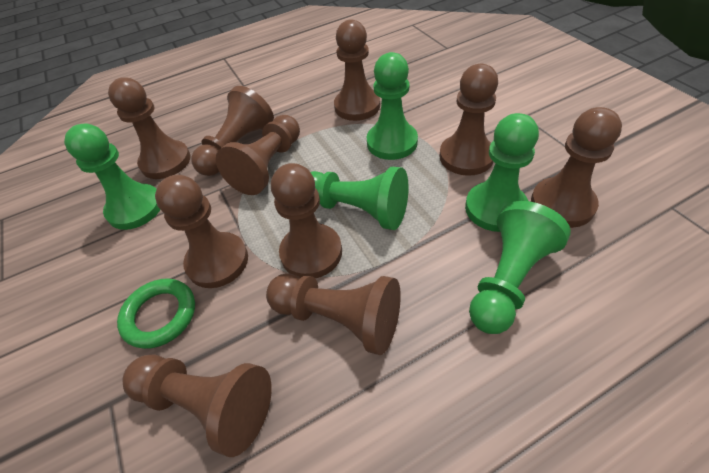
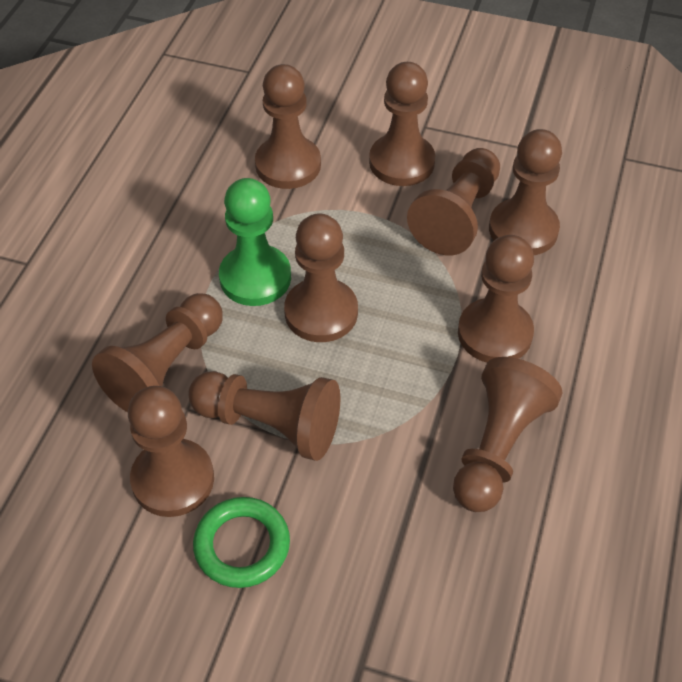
green pawn: 5 -> 1

